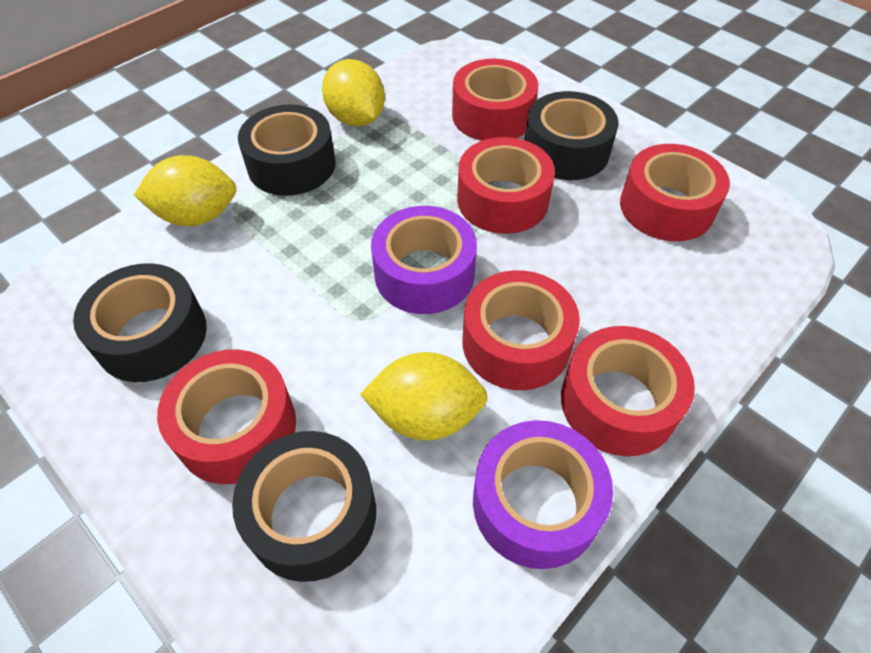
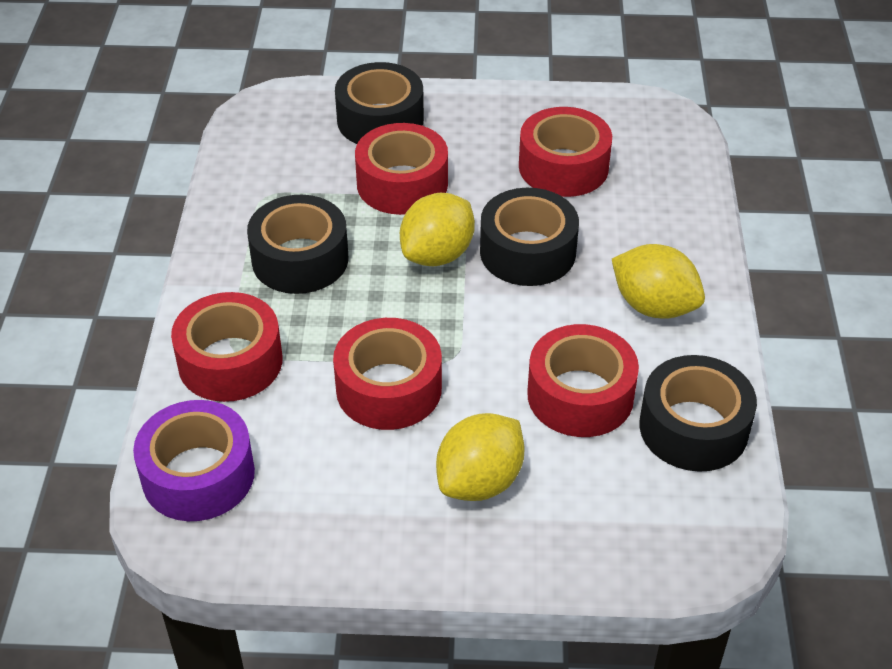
purple tape: 2 -> 1
red tape: 6 -> 5

